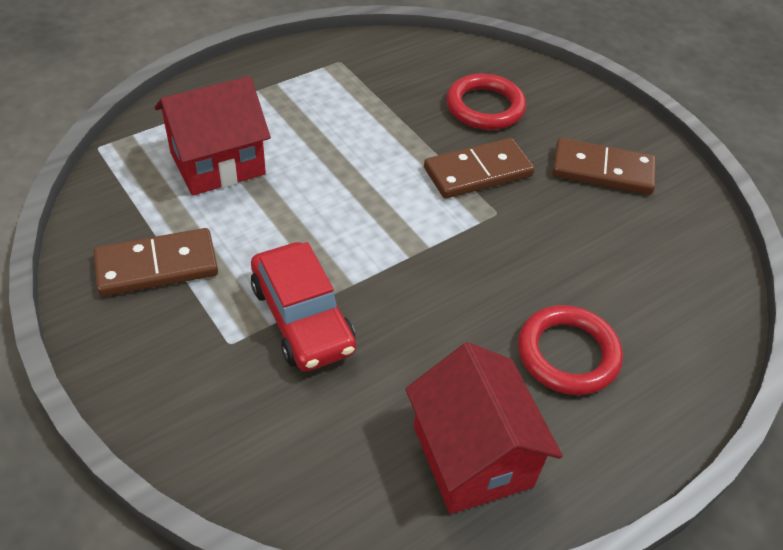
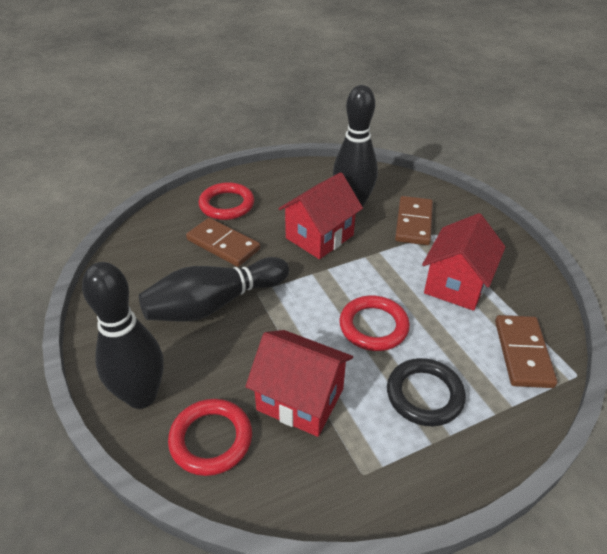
black bowling pin: 0 -> 3
black ring: 0 -> 1
red car: 1 -> 0
red house: 2 -> 3
red ring: 2 -> 3

